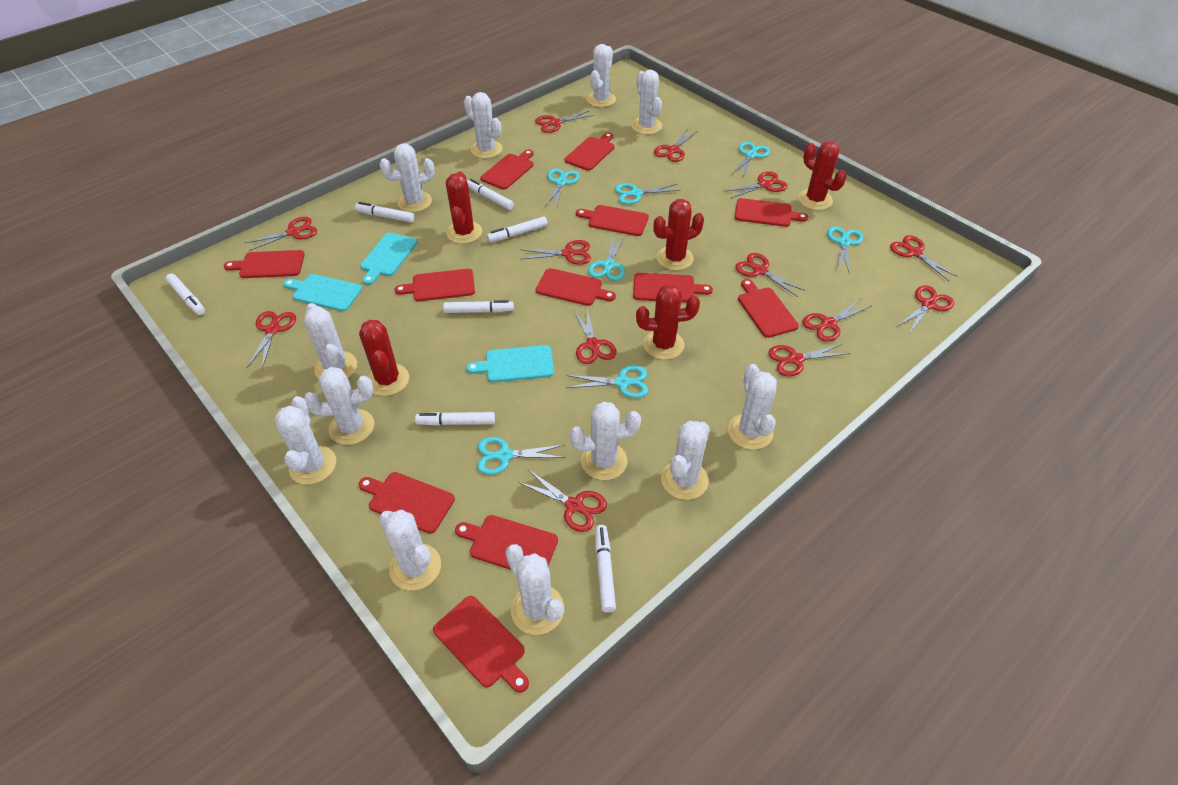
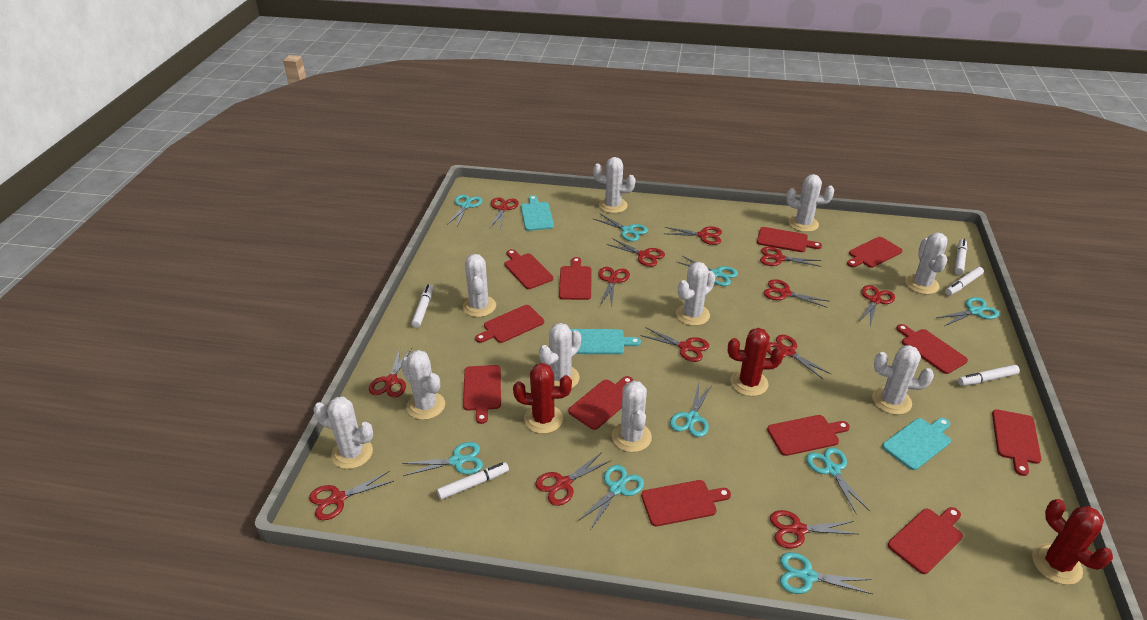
red cactus: 5 -> 3
turquoise scissors: 7 -> 9
white cactus: 12 -> 10
white marker: 7 -> 5

